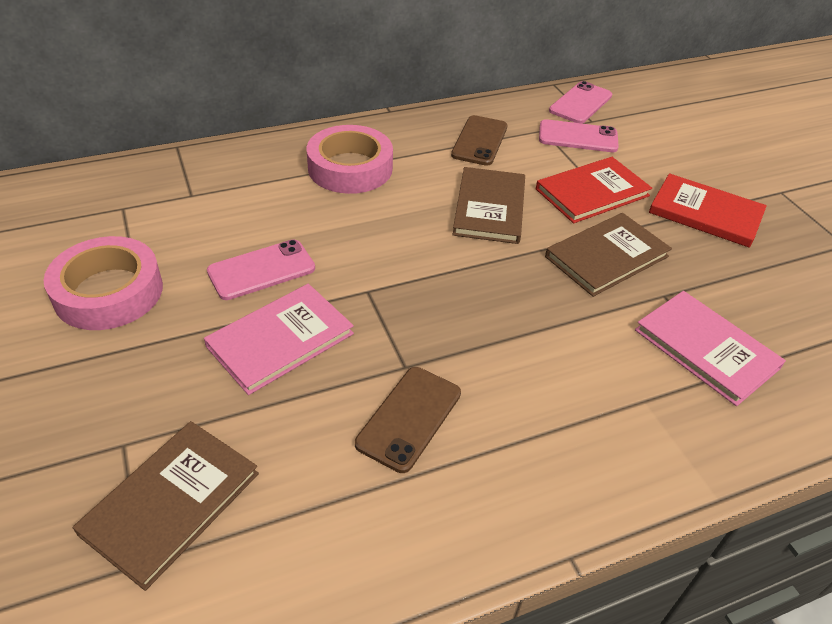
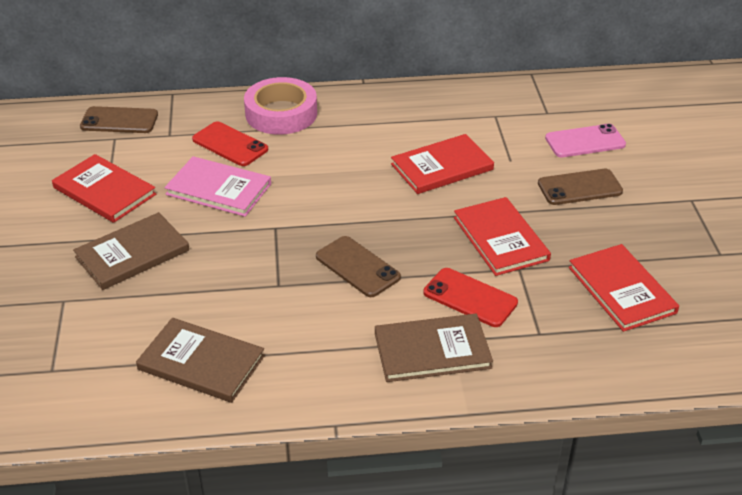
brown phone: 2 -> 3
pink book: 2 -> 1
pink phone: 3 -> 1
pink tape: 2 -> 1
red book: 2 -> 4
red phone: 0 -> 2

